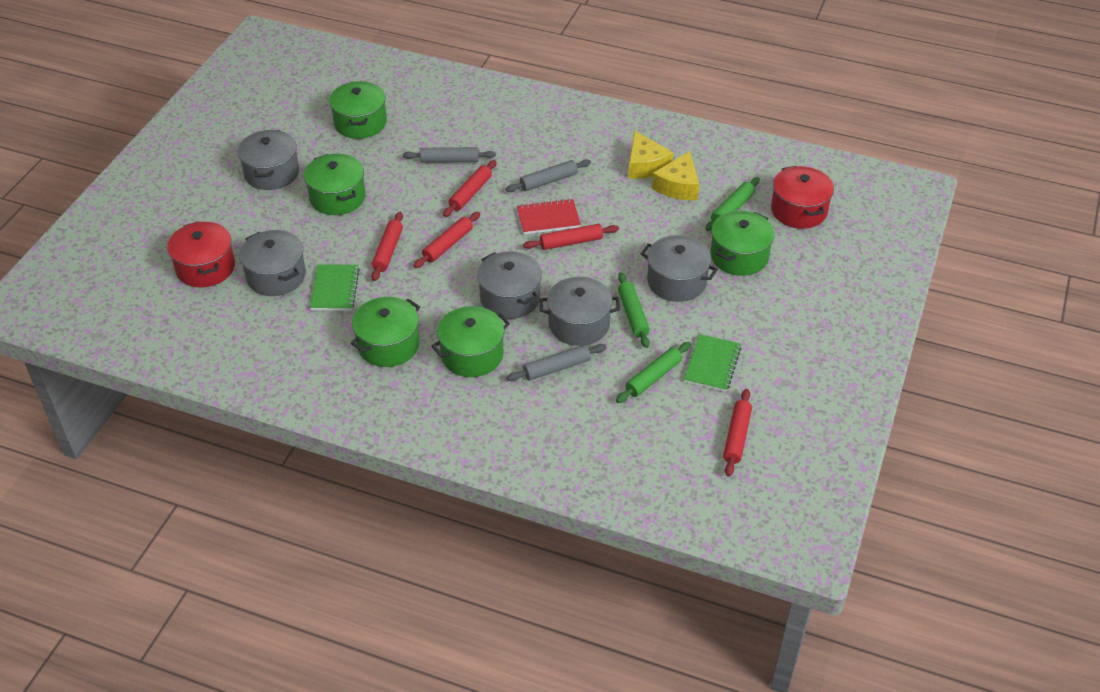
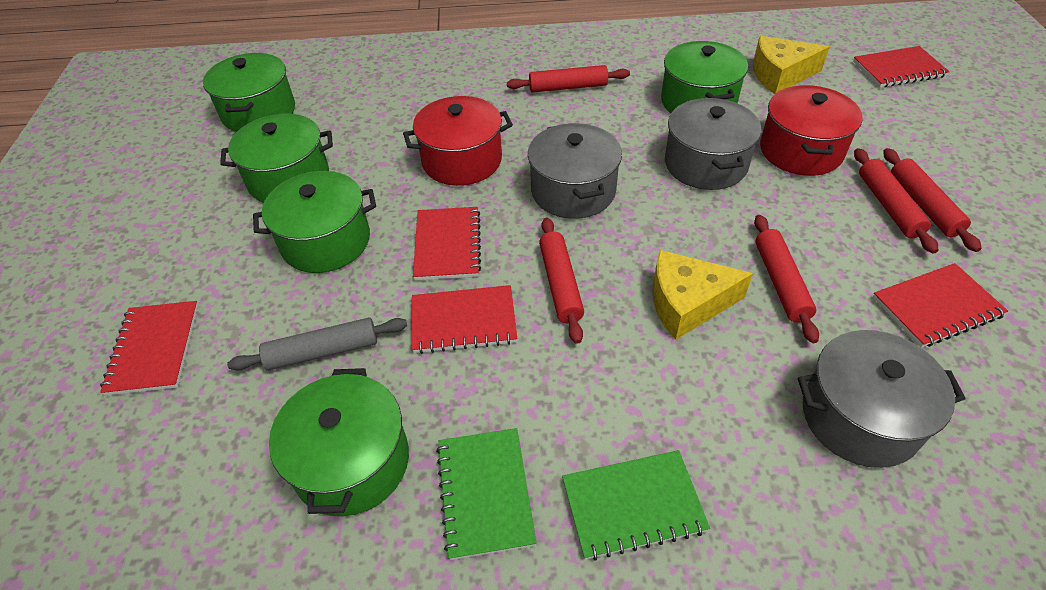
green rolling pin: 3 -> 0
grey pot: 5 -> 3
grey rolling pin: 3 -> 1
red notebook: 1 -> 5

